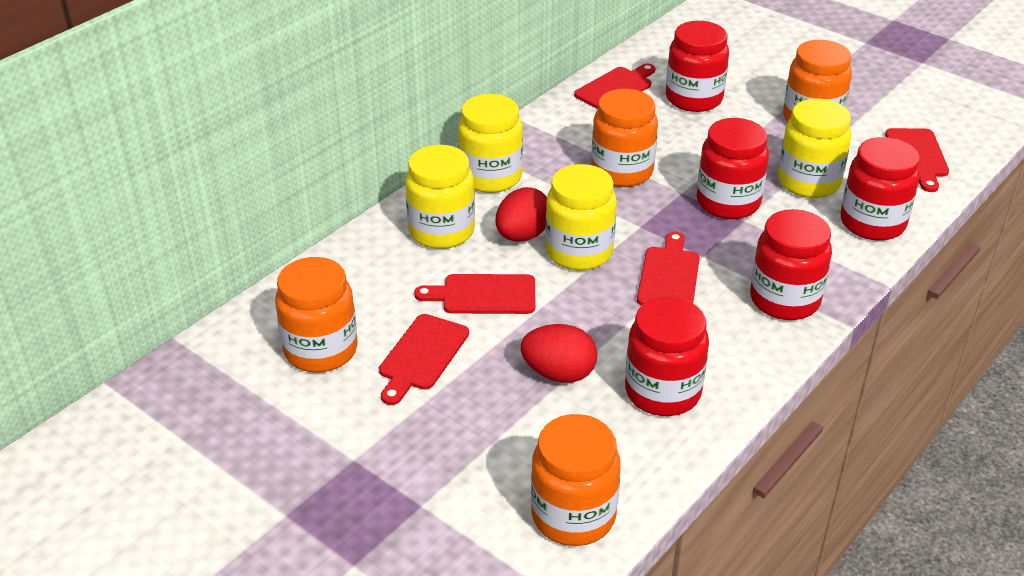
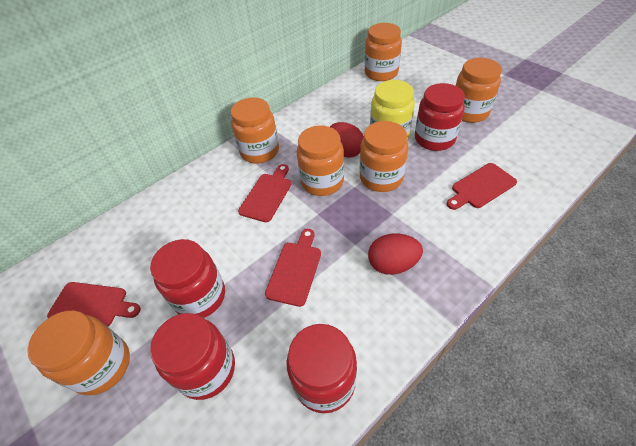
orange jar: 4 -> 6
red cutting board: 5 -> 4
red jar: 5 -> 4
yellow jar: 4 -> 1

